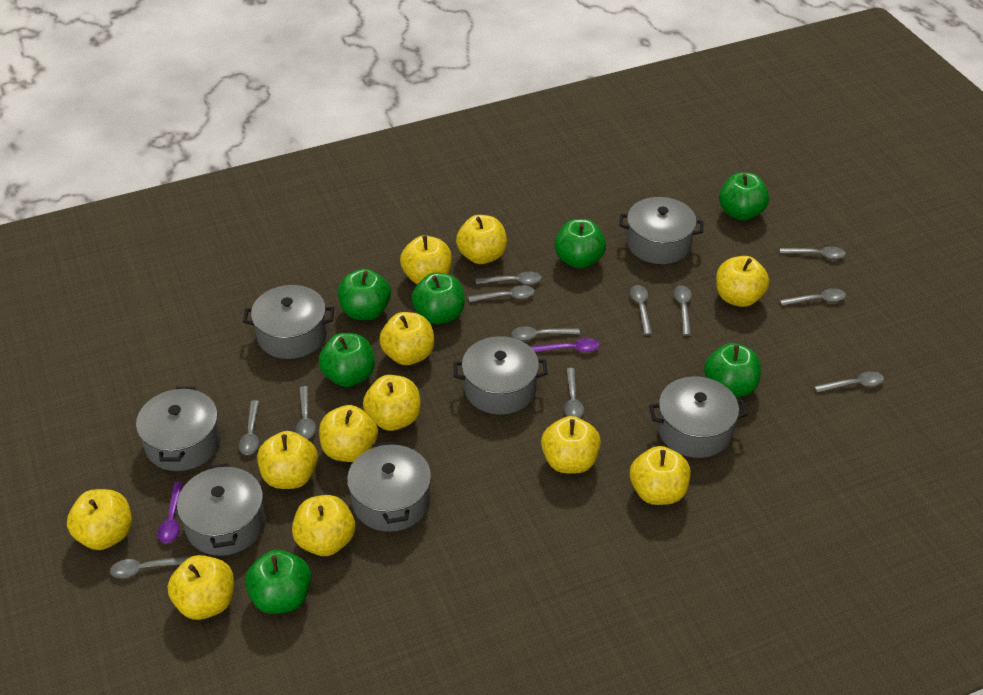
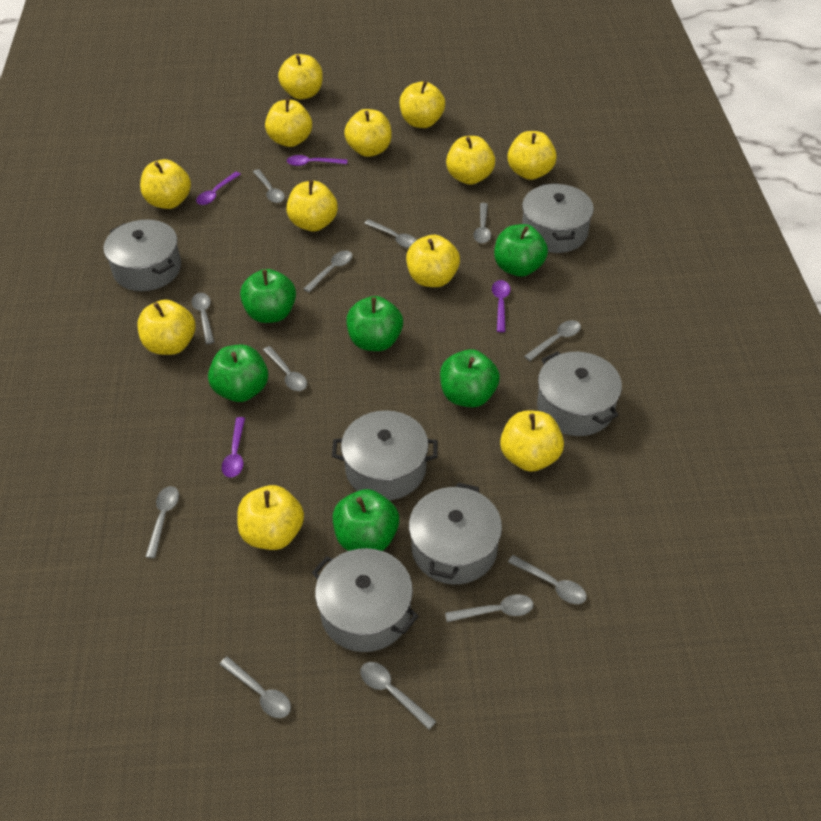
green apple: 7 -> 6
grey pot: 7 -> 6
purple spoon: 2 -> 4

